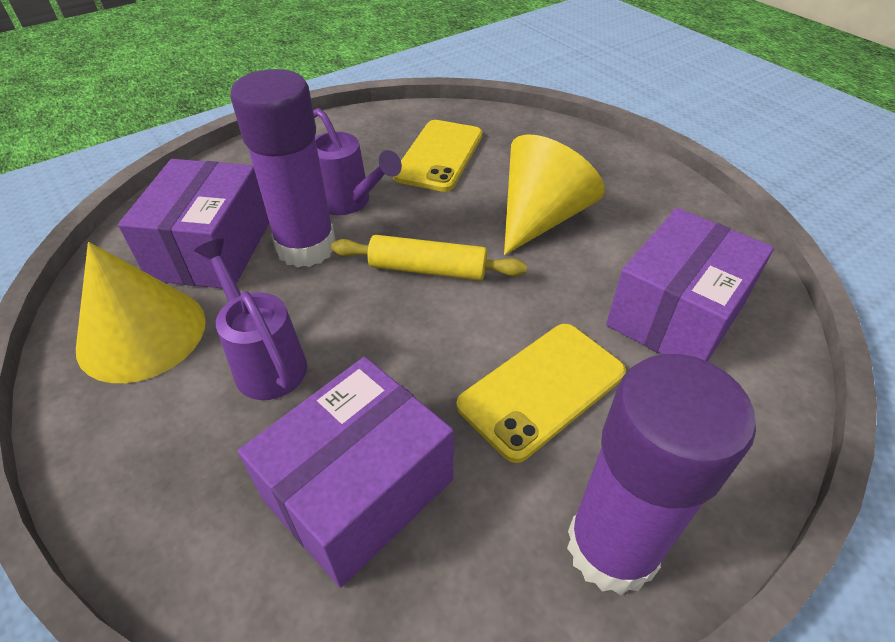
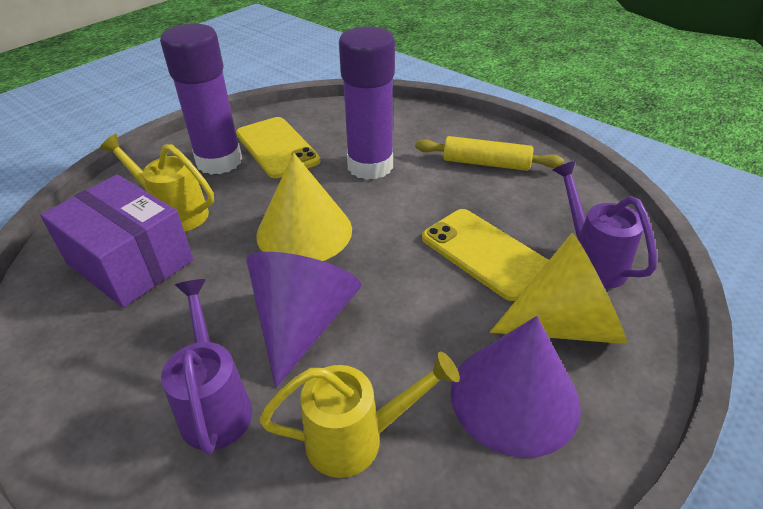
purple box: 3 -> 1
purple cone: 0 -> 2
yellow watering can: 0 -> 2

